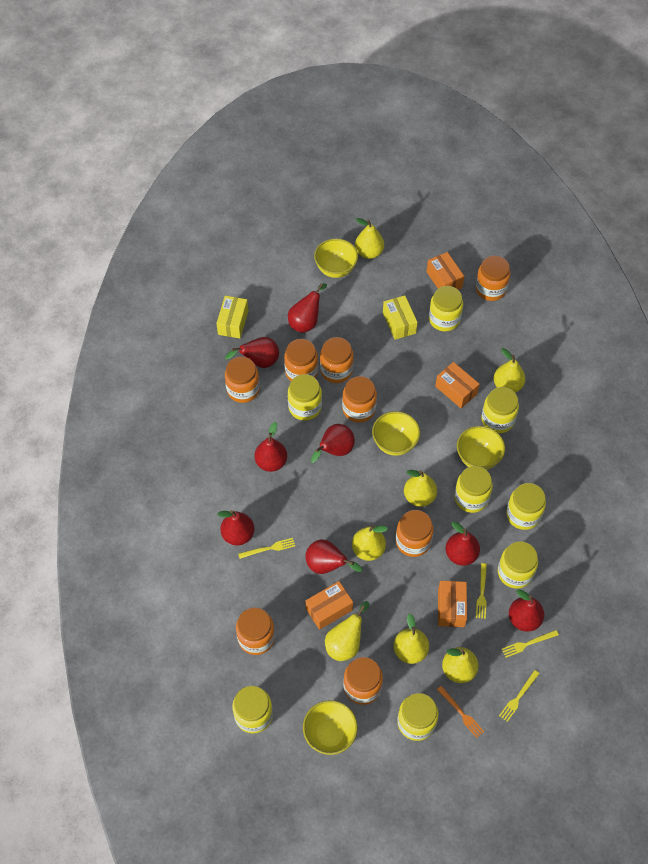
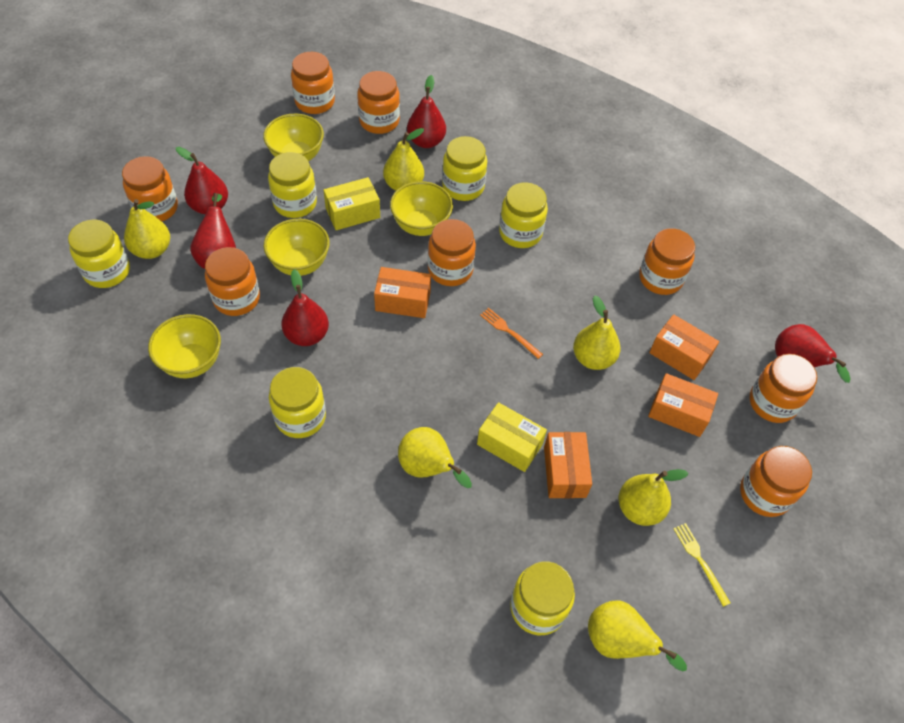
red pear: 8 -> 5
yellow fork: 4 -> 1
yellow jar: 8 -> 6
yellow pear: 7 -> 6

